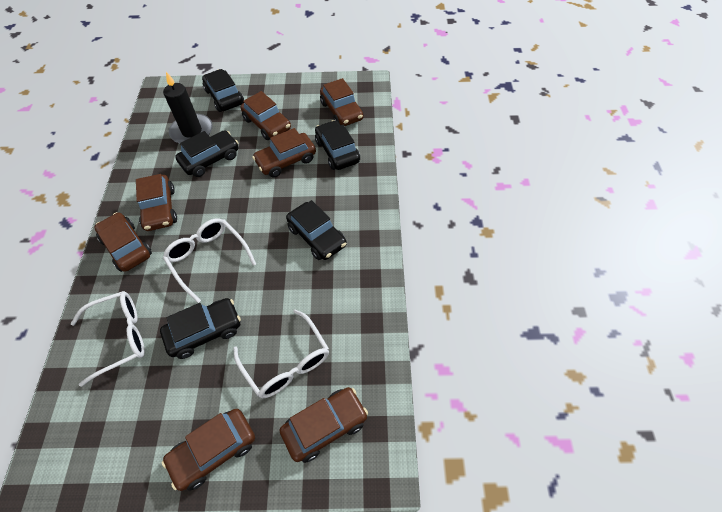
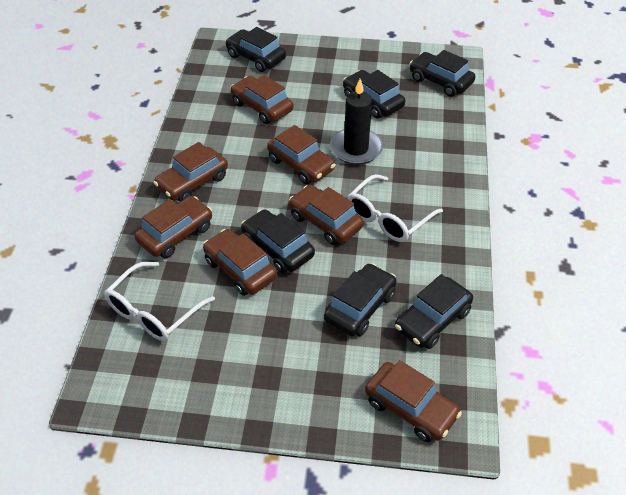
black car: 5 -> 6
white glasses: 3 -> 2

